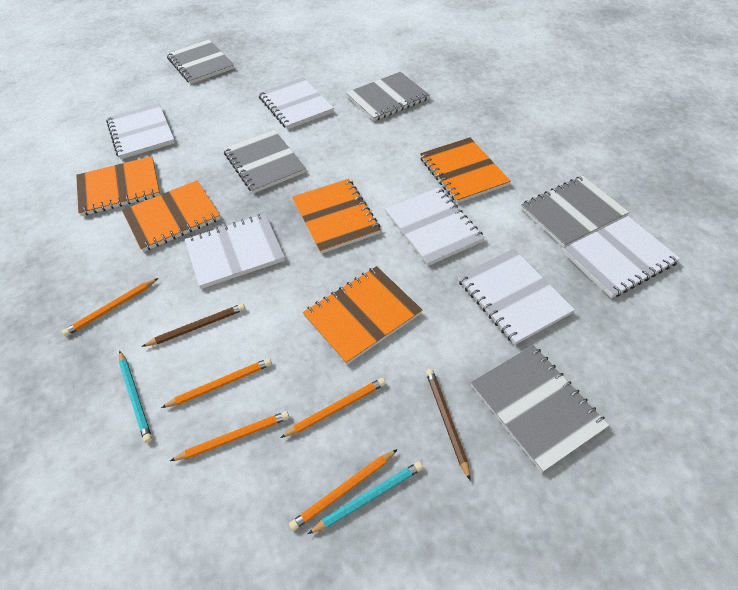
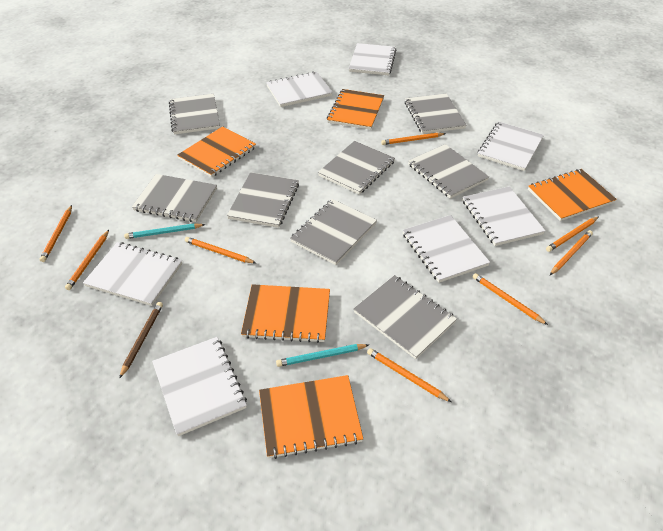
brown pencil: 2 -> 1
grey notebook: 5 -> 8
orange pencil: 5 -> 8
white notebook: 6 -> 7

